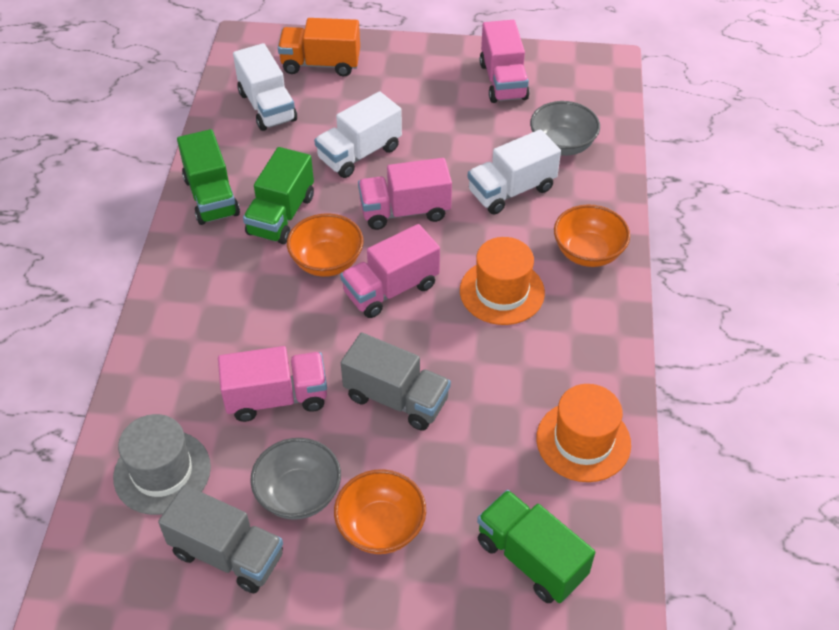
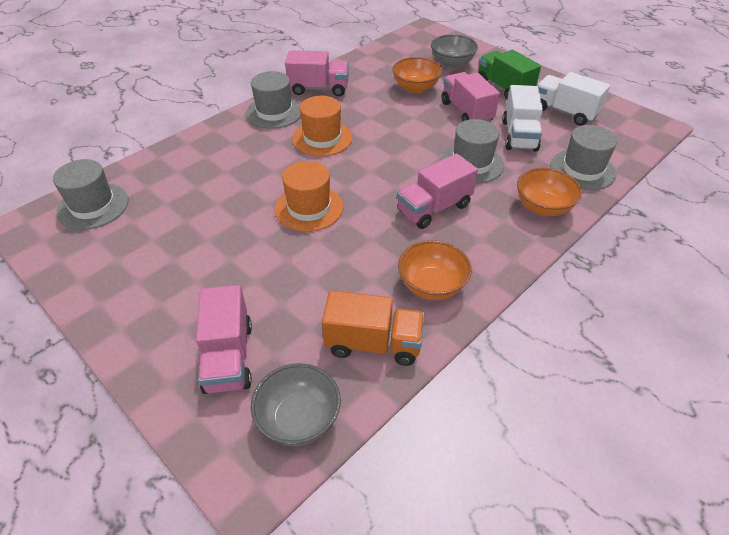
green truck: 3 -> 1
grey hat: 1 -> 4
grey truck: 2 -> 0
white truck: 3 -> 2

